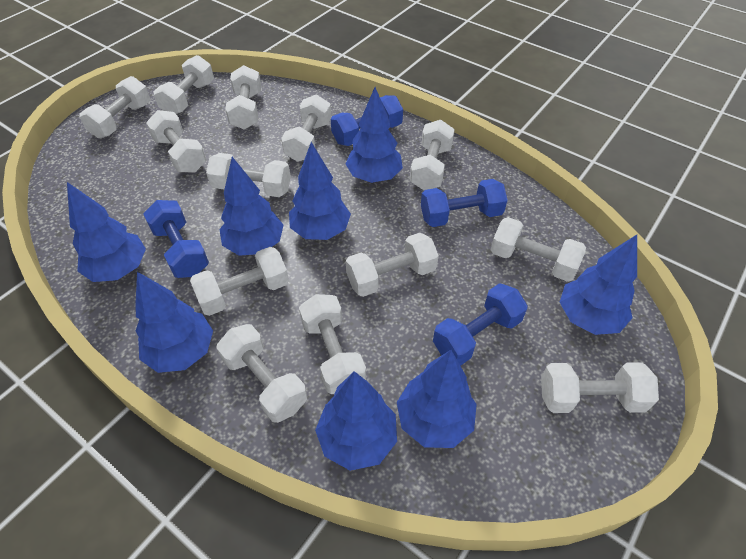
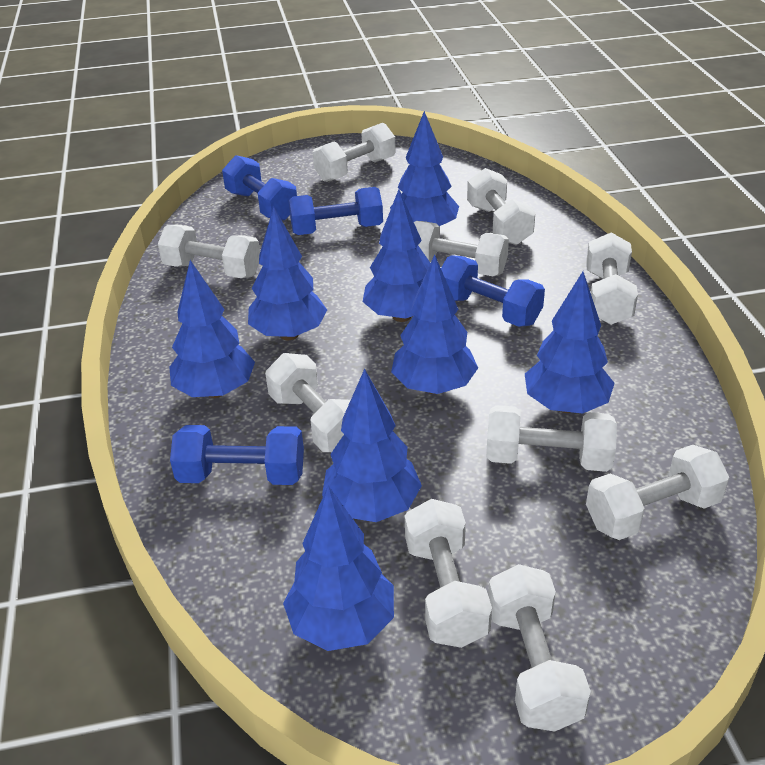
white dumbbell: 13 -> 10

